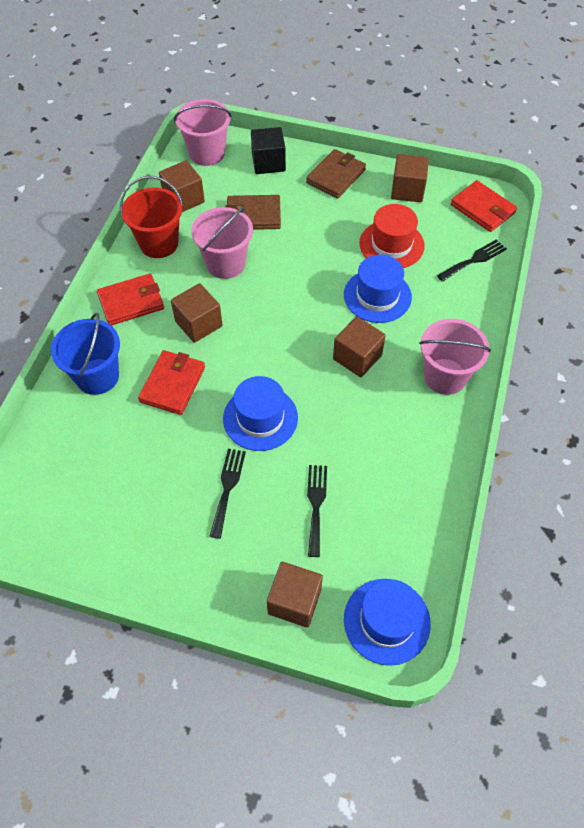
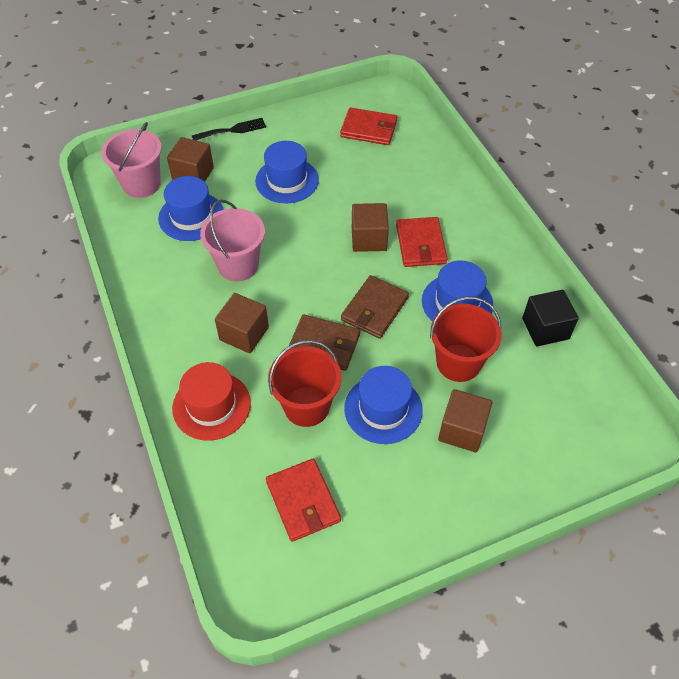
black fork: 3 -> 1
blue bucket: 1 -> 0
blue hat: 3 -> 4
brown cube: 5 -> 4
pink bucket: 3 -> 2
red bucket: 1 -> 2

